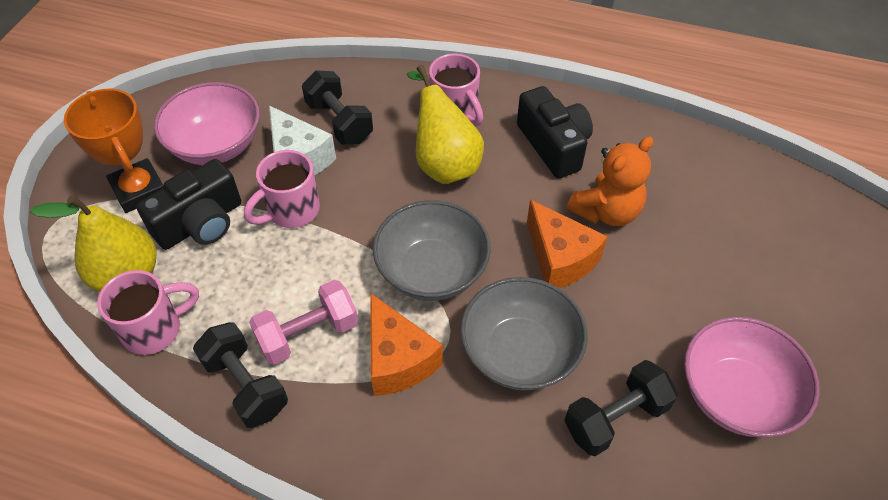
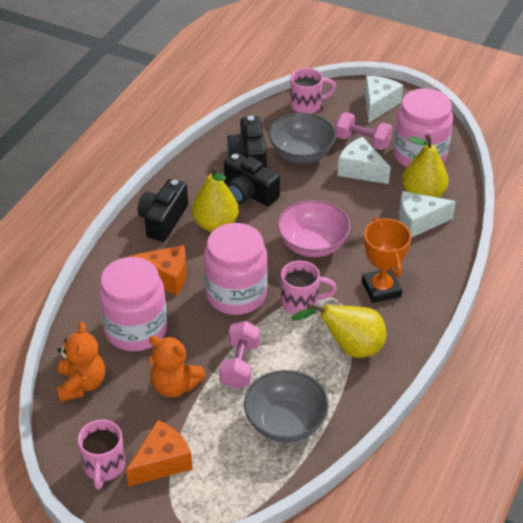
black camera: 2 -> 3
black dumbbell: 3 -> 0
orange teddy bear: 1 -> 2
pink bowl: 2 -> 1
pink dumbbell: 1 -> 2
pink jar: 0 -> 3
white cheese: 1 -> 3
yellow pear: 2 -> 3

